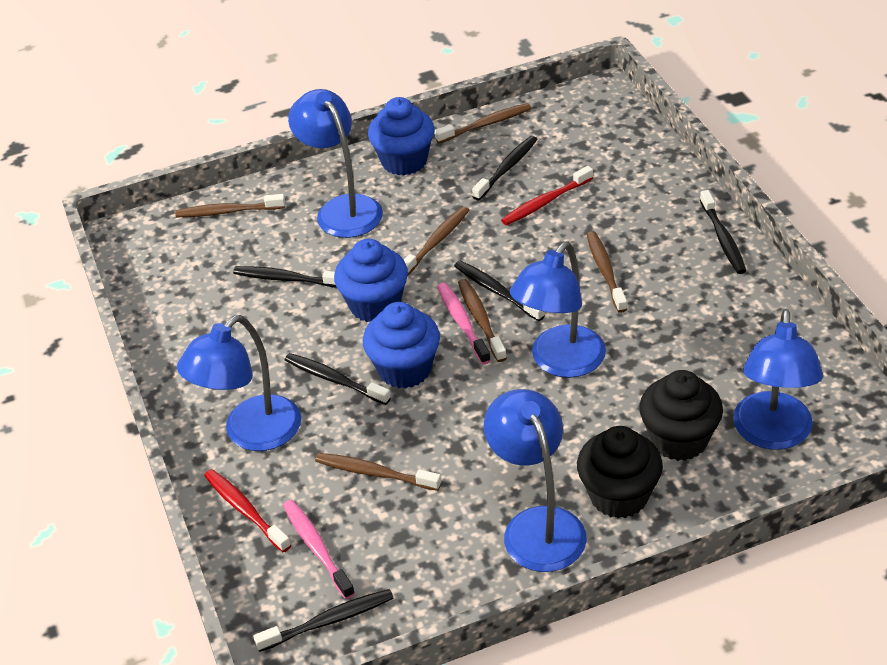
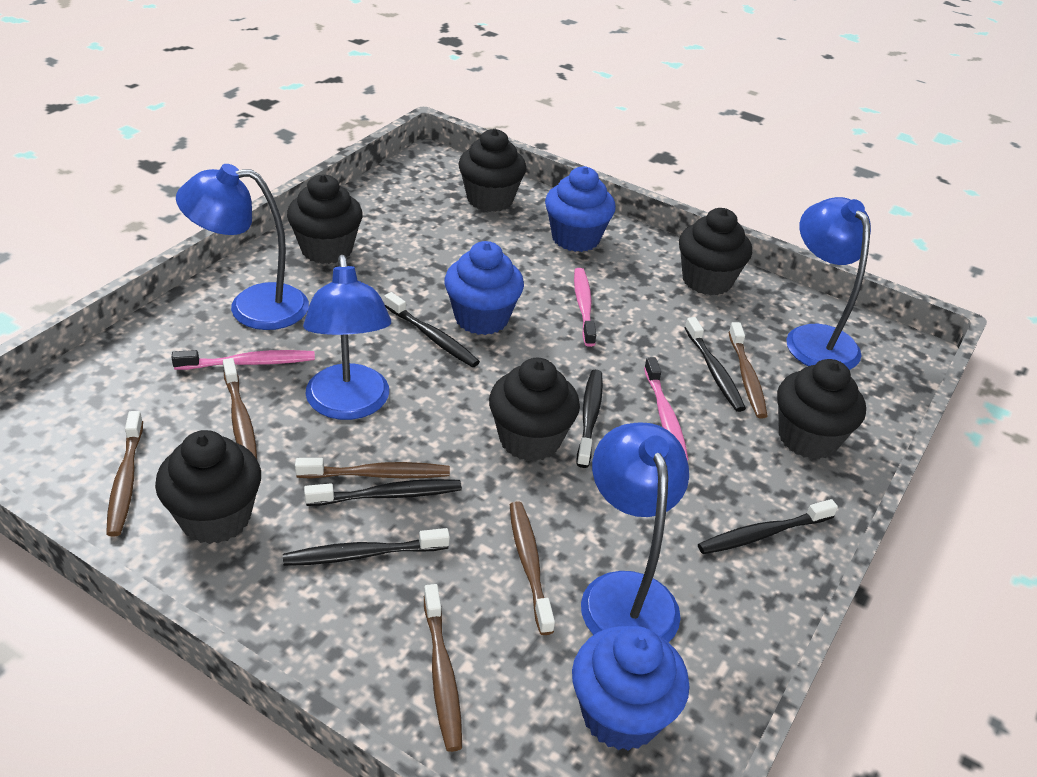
black cupcake: 2 -> 6
blue lamp: 5 -> 4
pink toothbrush: 2 -> 3
red toothbrush: 2 -> 0

